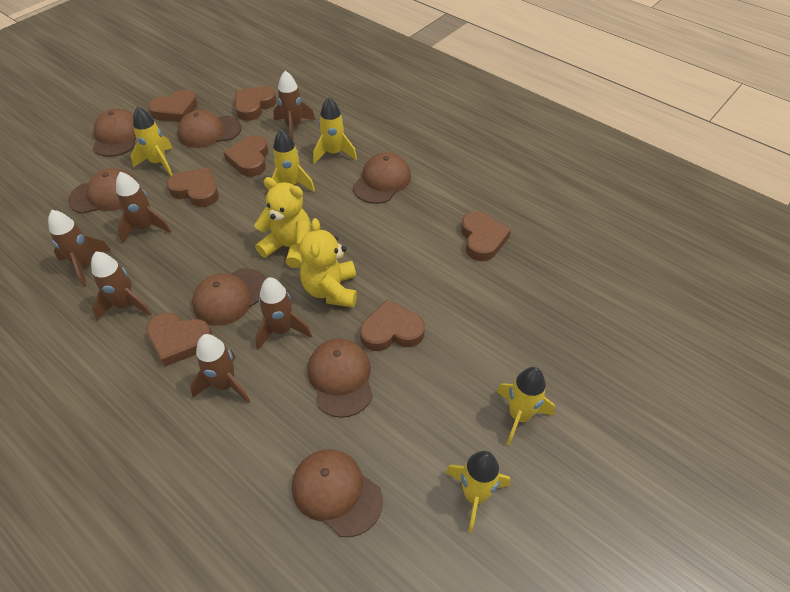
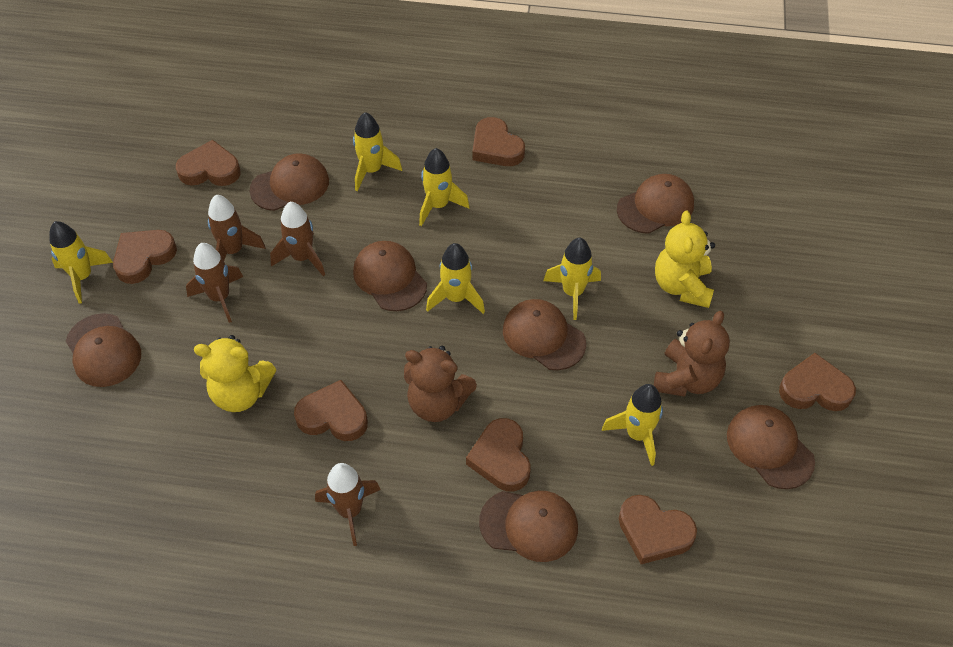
brown rocket: 6 -> 4
brown teddy bear: 0 -> 2
yellow rocket: 5 -> 6

